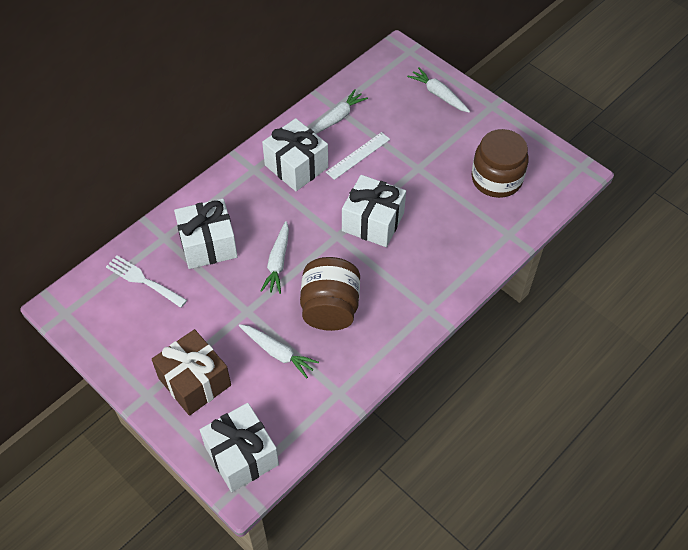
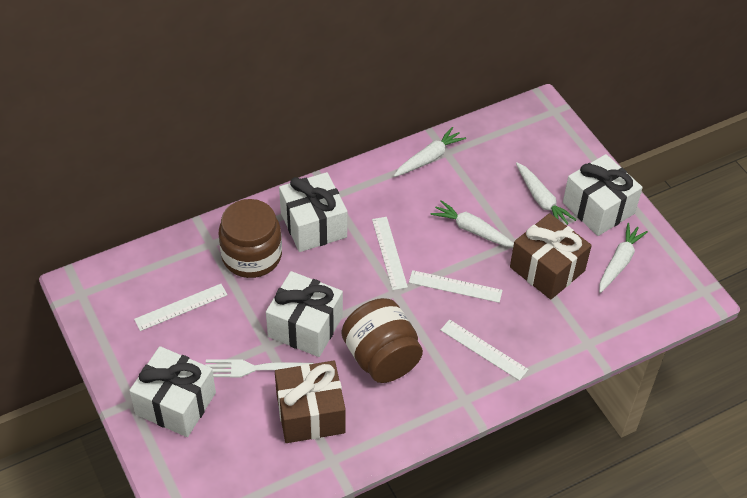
brown gift: 1 -> 2
white ruler: 1 -> 4

